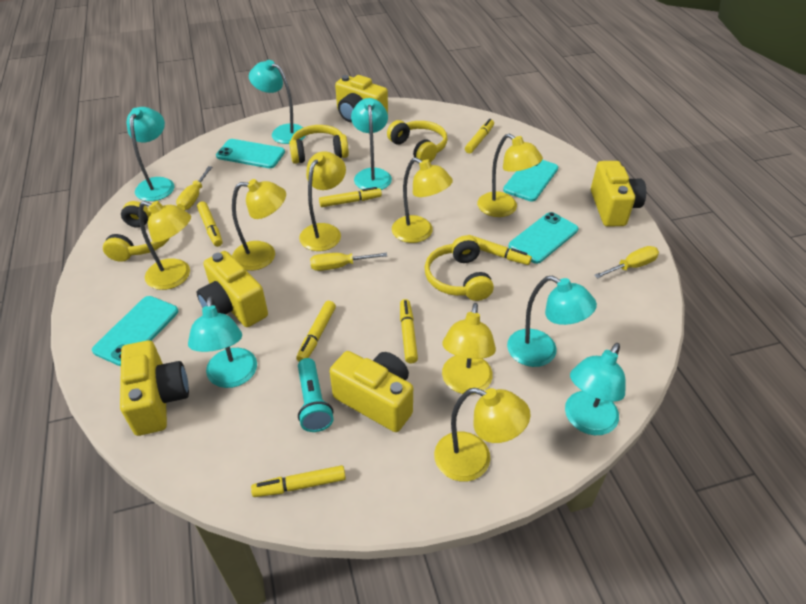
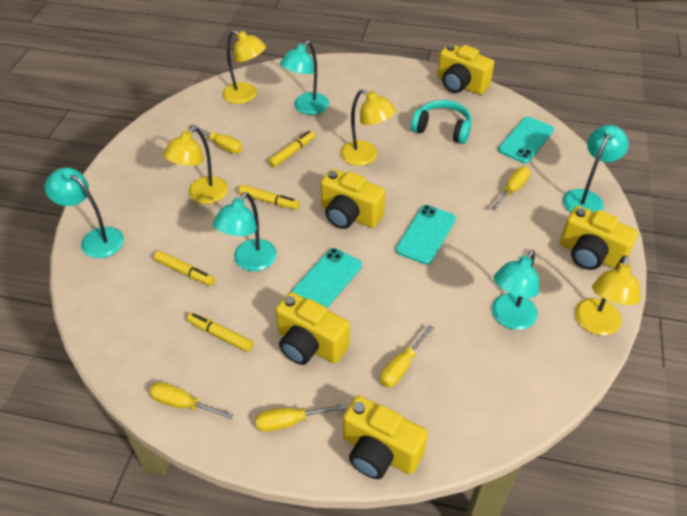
turquoise flashlight: 1 -> 0
turquoise headphones: 0 -> 1
turquoise lamp: 6 -> 5
turquoise phone: 4 -> 3
yellow headphones: 4 -> 0
yellow lamp: 7 -> 4
yellow marker: 7 -> 4
yellow screwdriver: 3 -> 5

